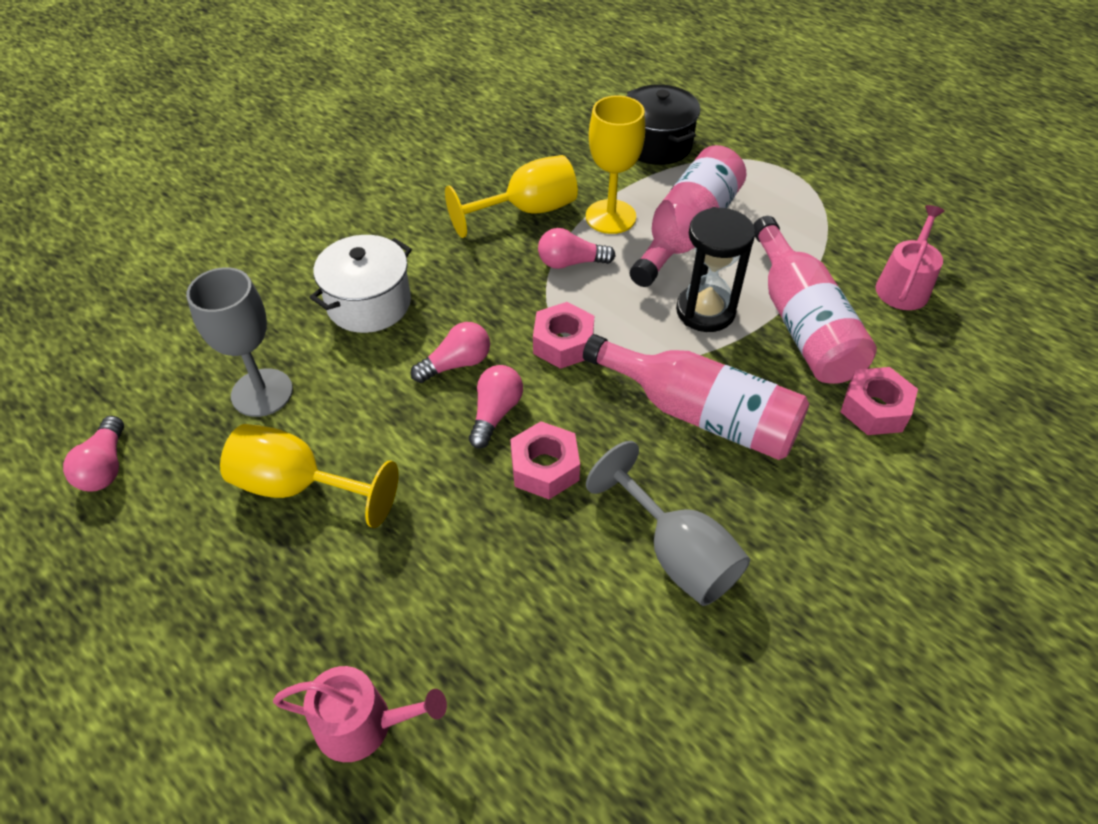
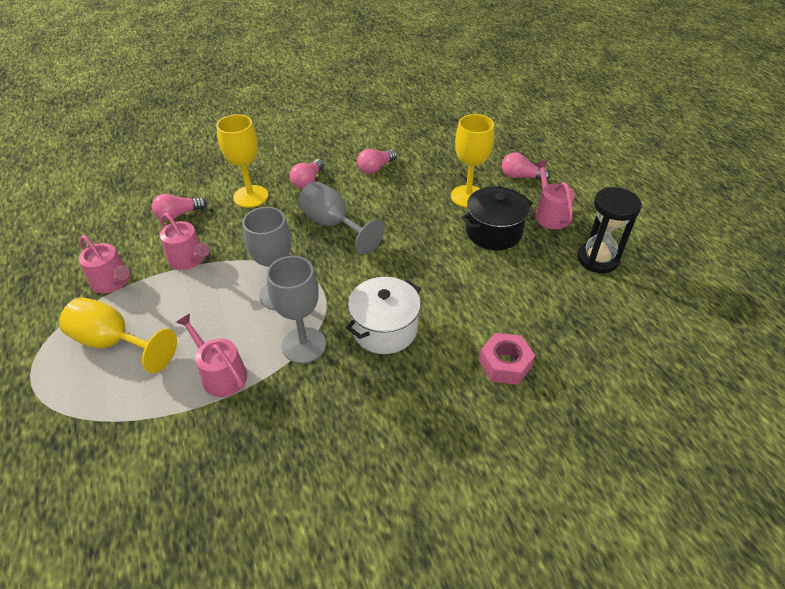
grey goblet: 2 -> 3
pink bottle: 3 -> 0
pink nut: 3 -> 1
pink watering can: 2 -> 4

